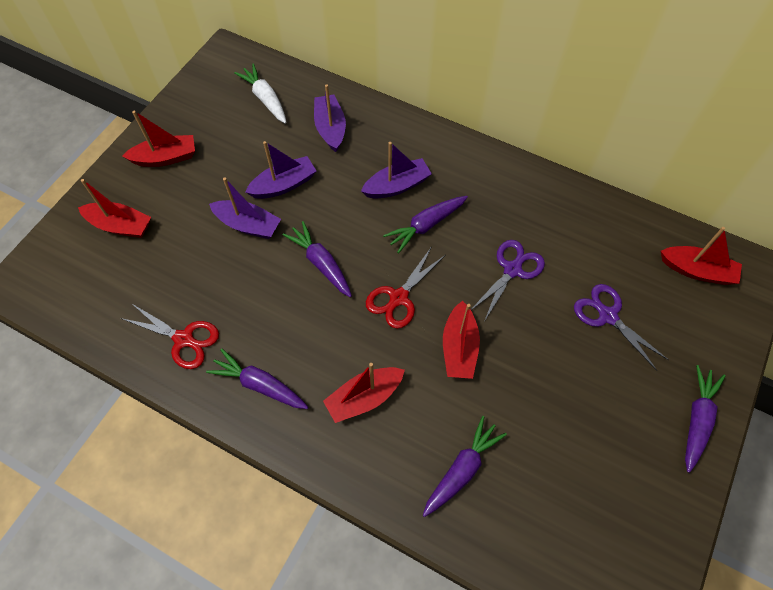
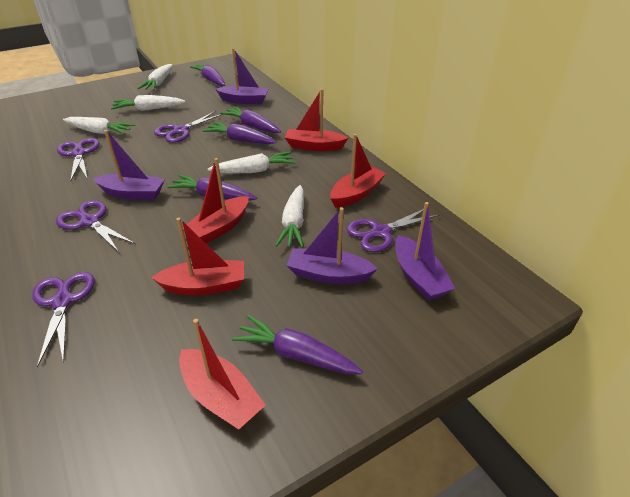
purple scissors: 2 -> 5
red scissors: 2 -> 0
white carrot: 1 -> 5

